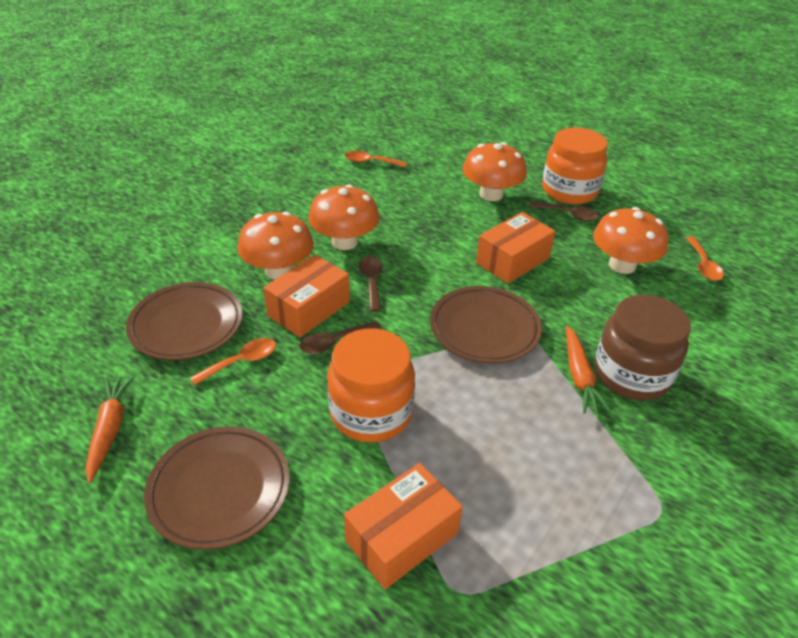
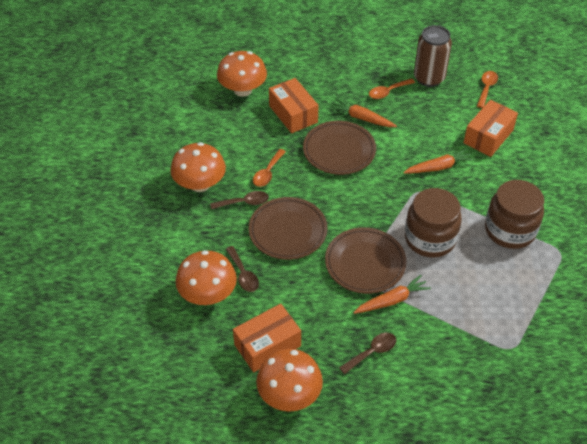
brown can: 0 -> 1
brown jar: 1 -> 2
orange carrot: 2 -> 3
orange jar: 2 -> 0

